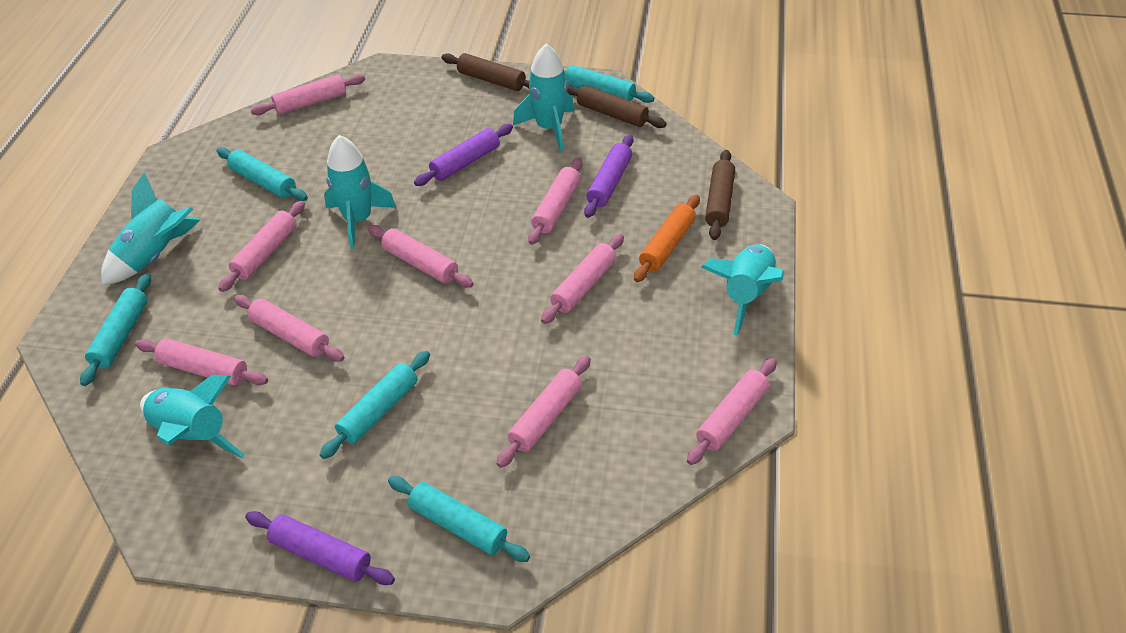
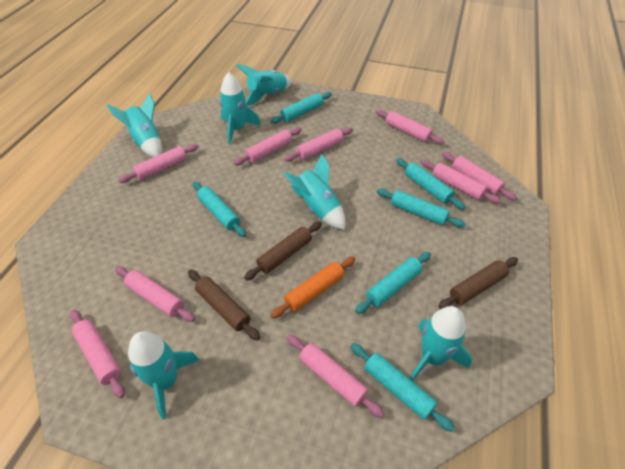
purple rolling pin: 3 -> 0
turquoise rocket: 5 -> 6
turquoise rolling pin: 5 -> 6

